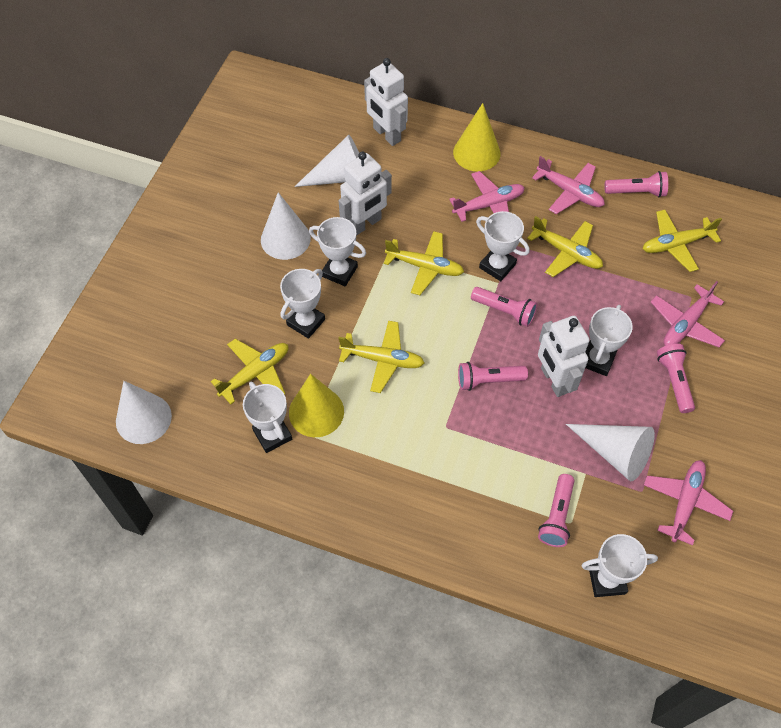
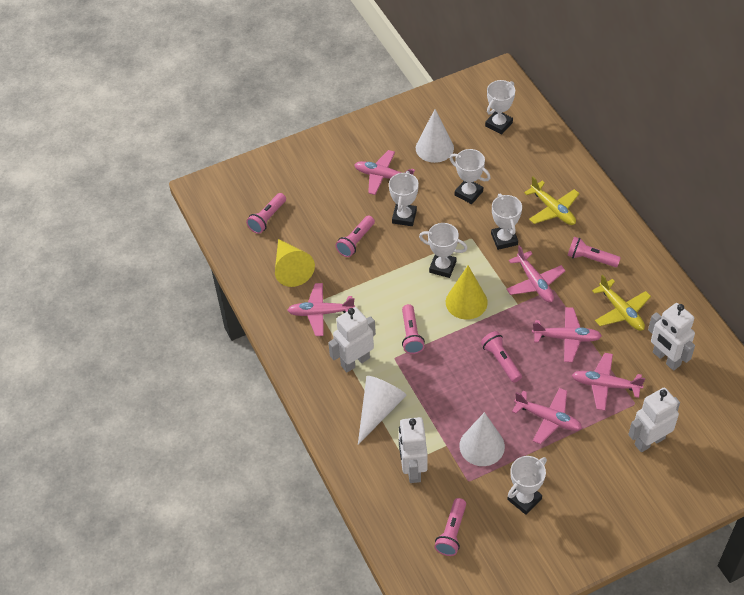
pink flashlight: 5 -> 6
pink plane: 4 -> 6
white cone: 4 -> 3
white robot: 3 -> 4
yellow plane: 5 -> 2

